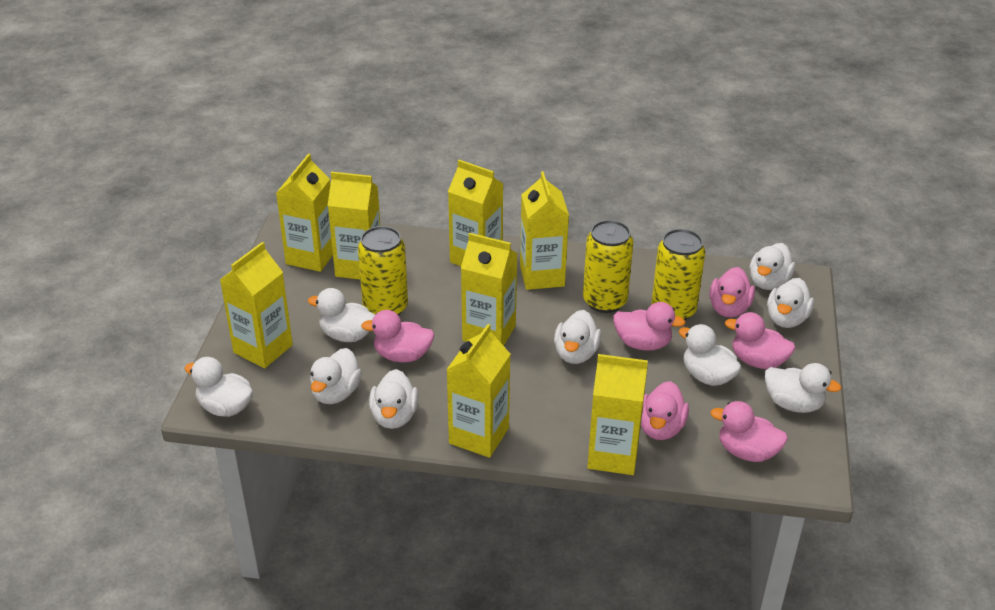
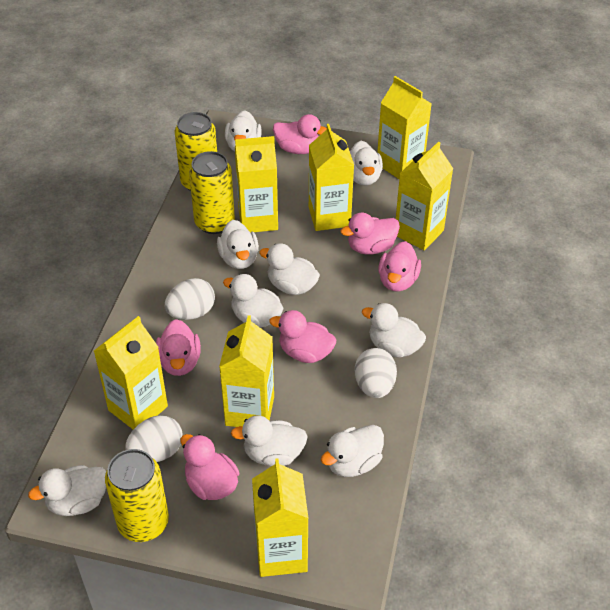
white egg: 0 -> 3
yellow carton: 8 -> 7

